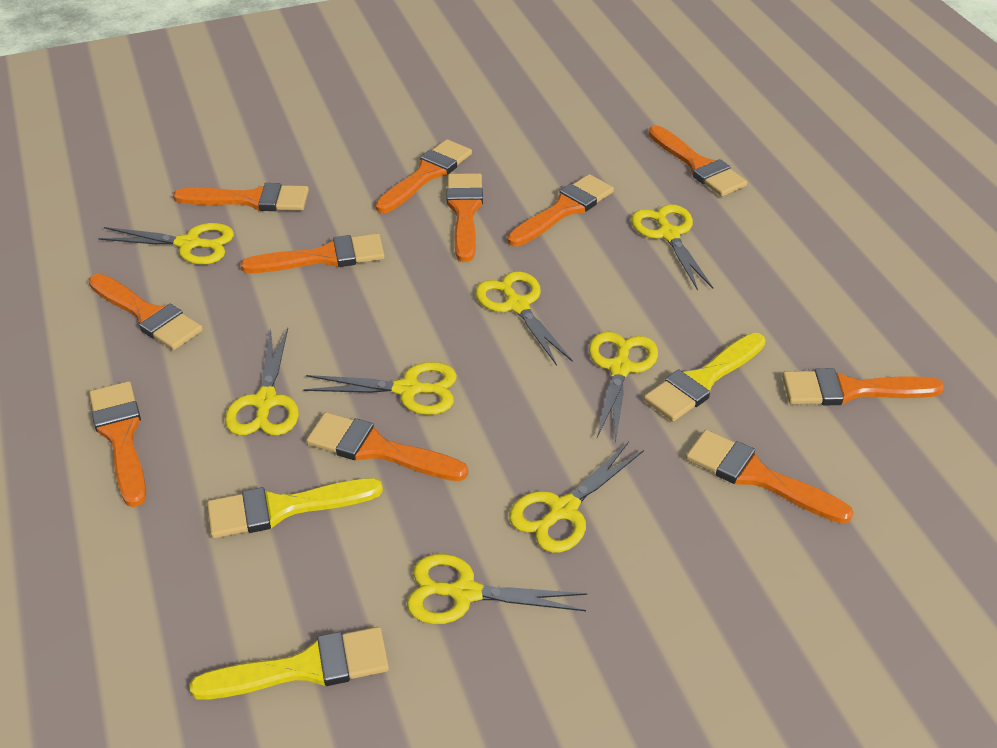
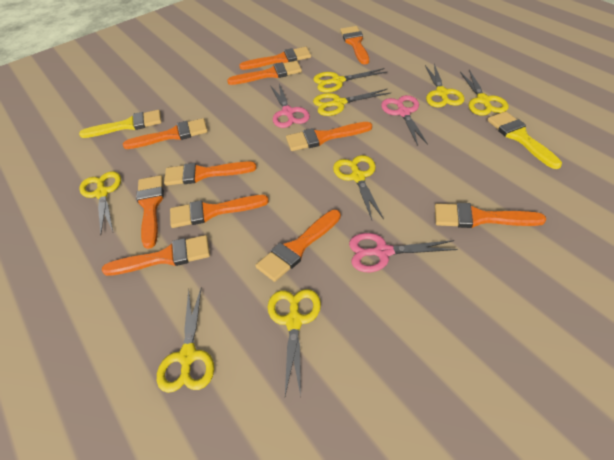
pink scissors: 0 -> 3
yellow brush: 3 -> 2

